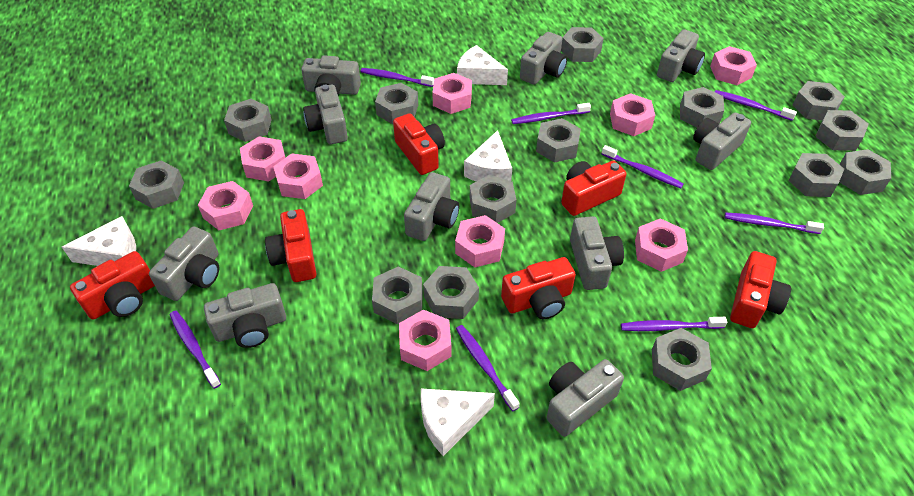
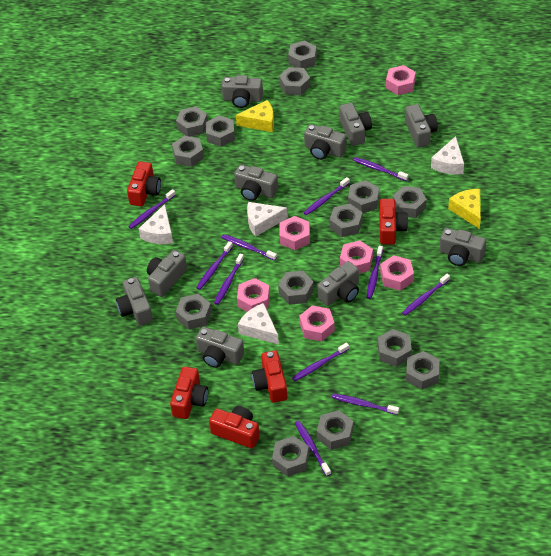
pink nut: 9 -> 6
purple toothbrush: 8 -> 11
red camera: 6 -> 5
yellow cheese: 0 -> 2

